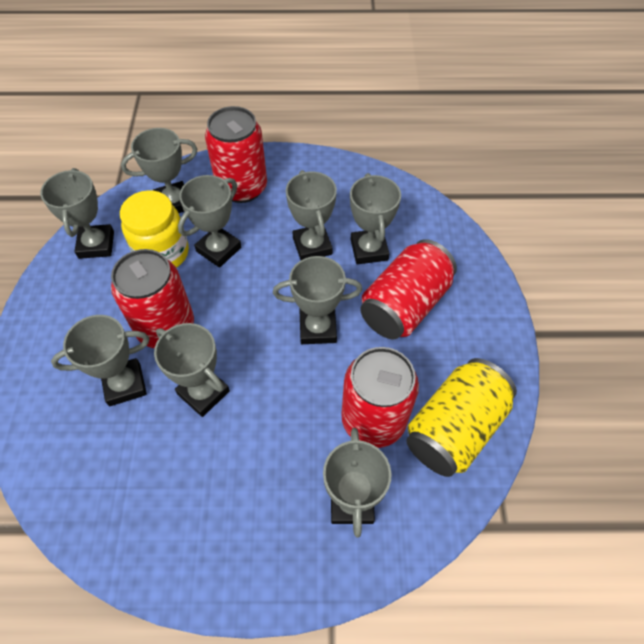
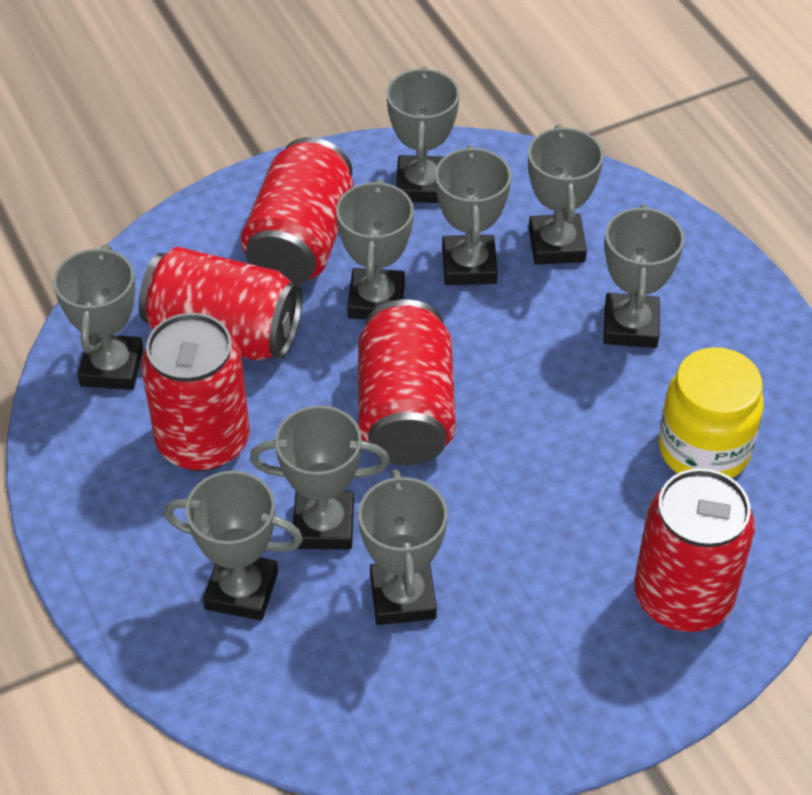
red can: 4 -> 5
yellow can: 1 -> 0

